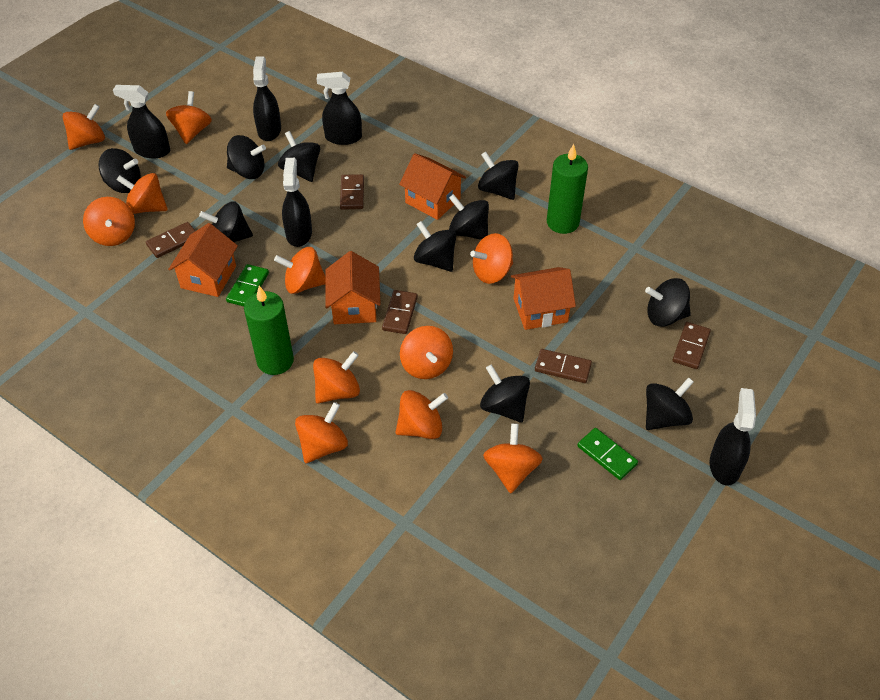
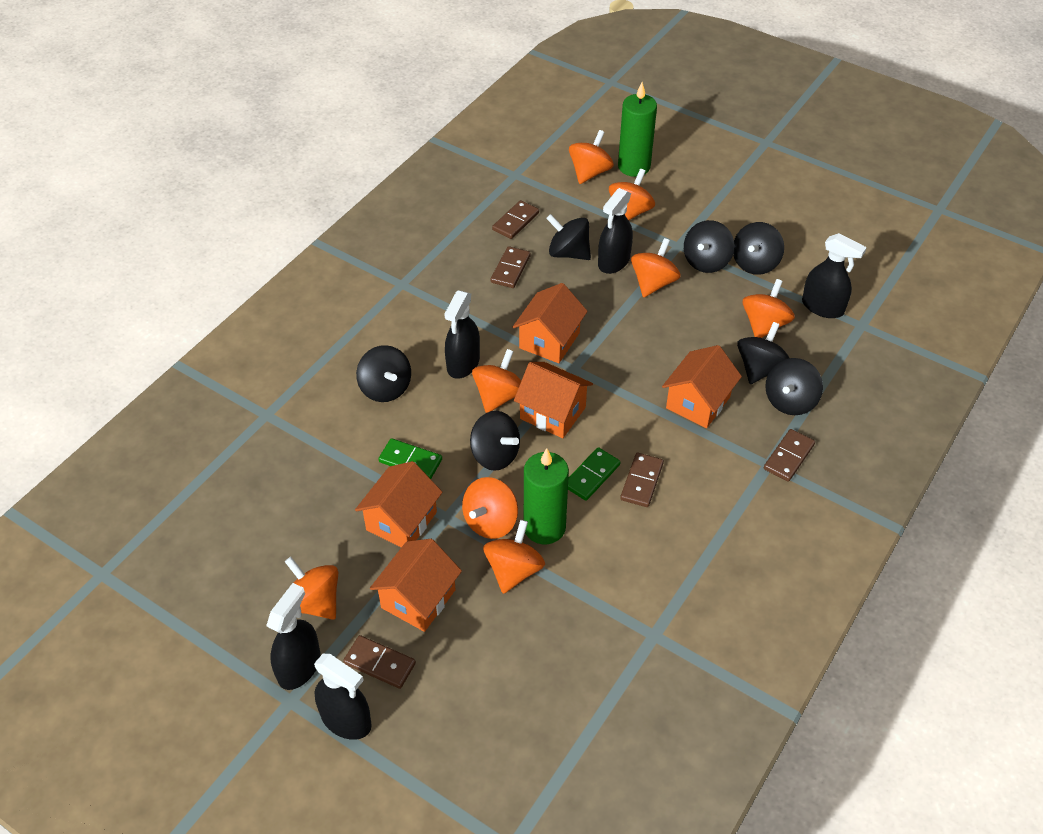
black spinning top: 10 -> 7
orange house: 4 -> 5
orange spinning top: 11 -> 8

